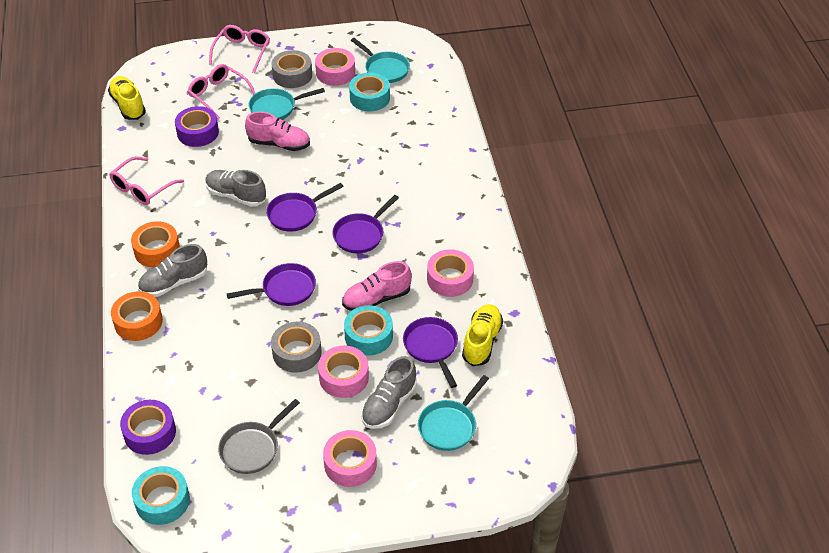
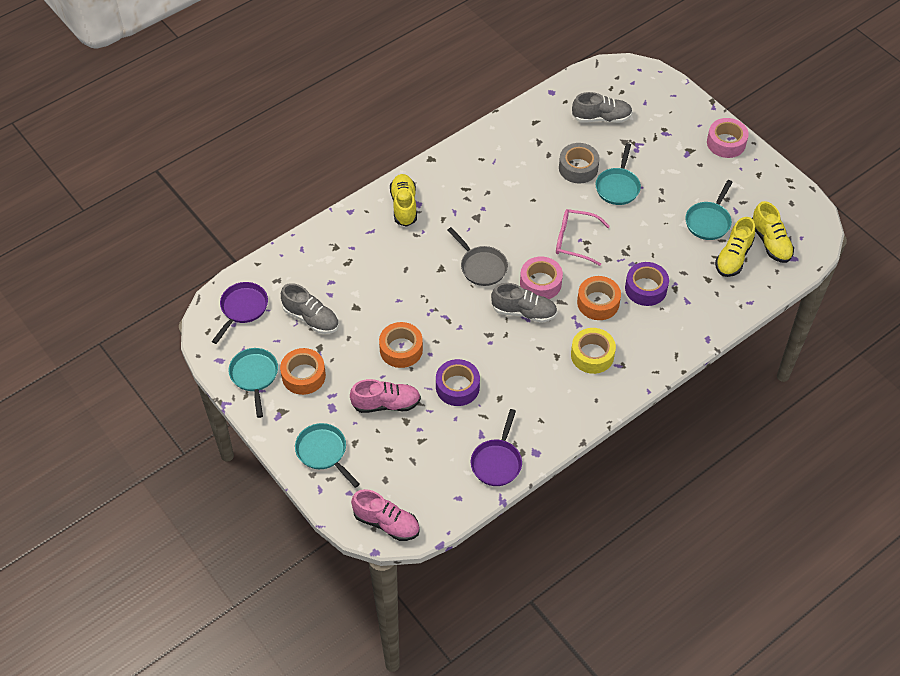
grey tape: 2 -> 1
orange tape: 2 -> 3
pink glasses: 3 -> 1
pink tape: 4 -> 2
purple pan: 4 -> 2
turquoise pan: 3 -> 4
turquoise tape: 3 -> 0
yellow shoe: 2 -> 3
yellow tape: 0 -> 1

